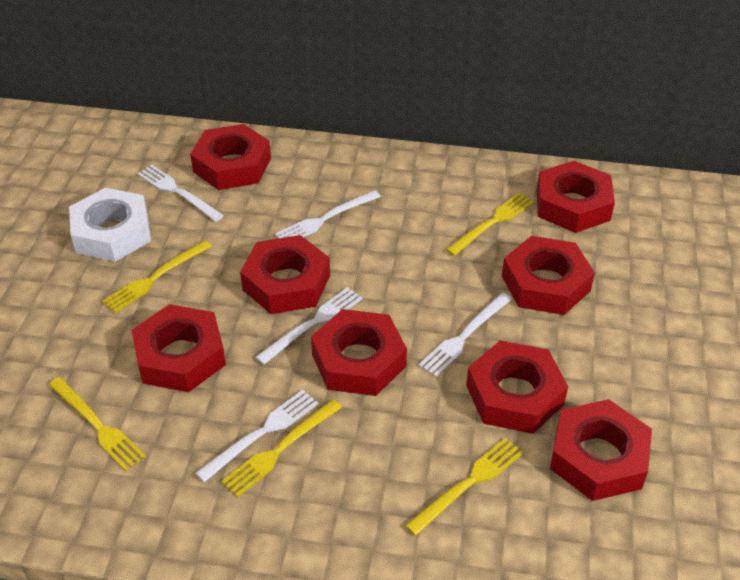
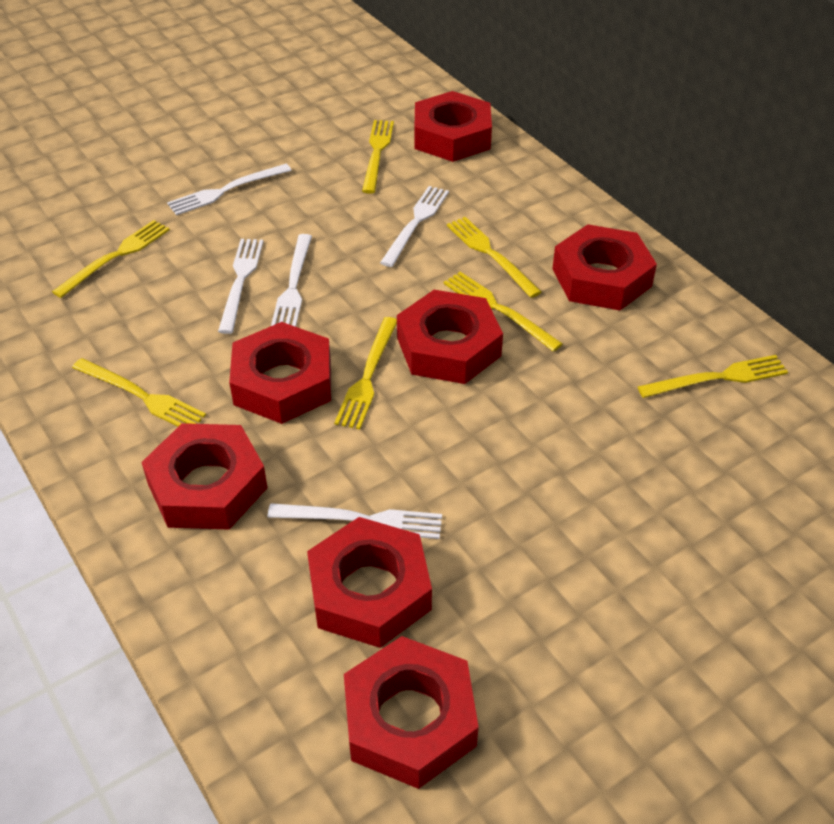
red nut: 8 -> 7
white nut: 1 -> 0
yellow fork: 5 -> 7

